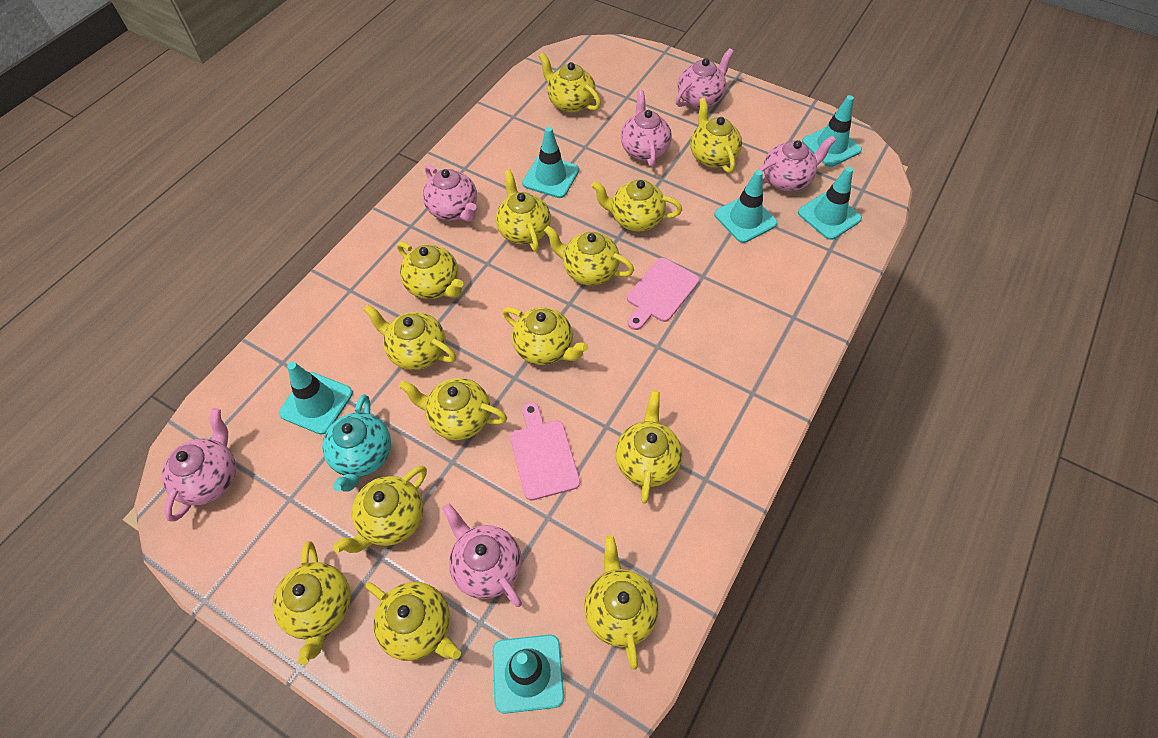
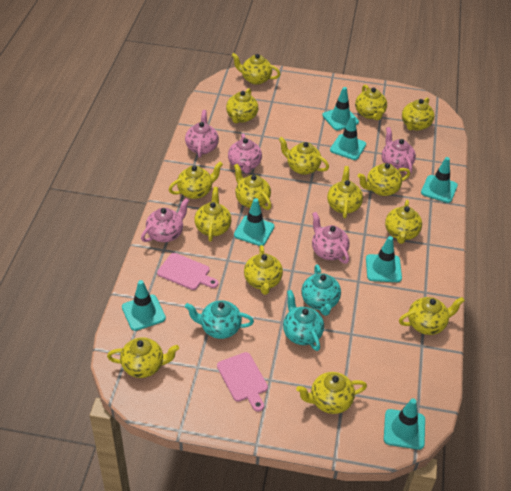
pink teapot: 6 -> 5
turquoise teapot: 1 -> 3
turquoise traffic cone: 6 -> 7
yellow teapot: 14 -> 15

